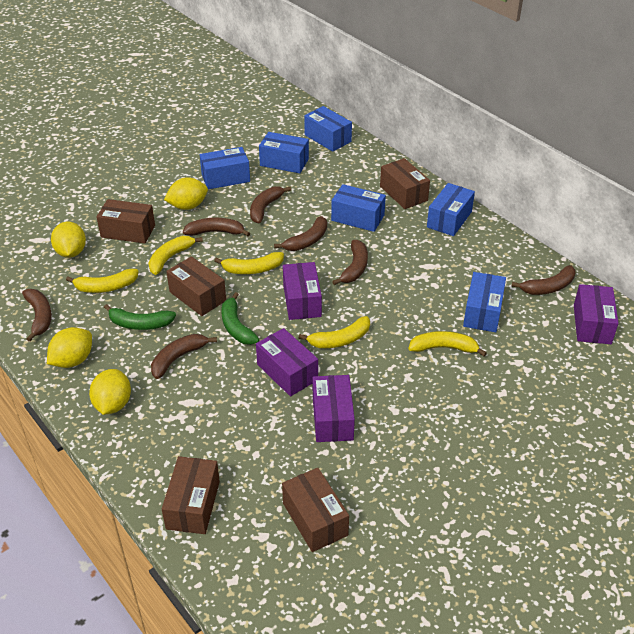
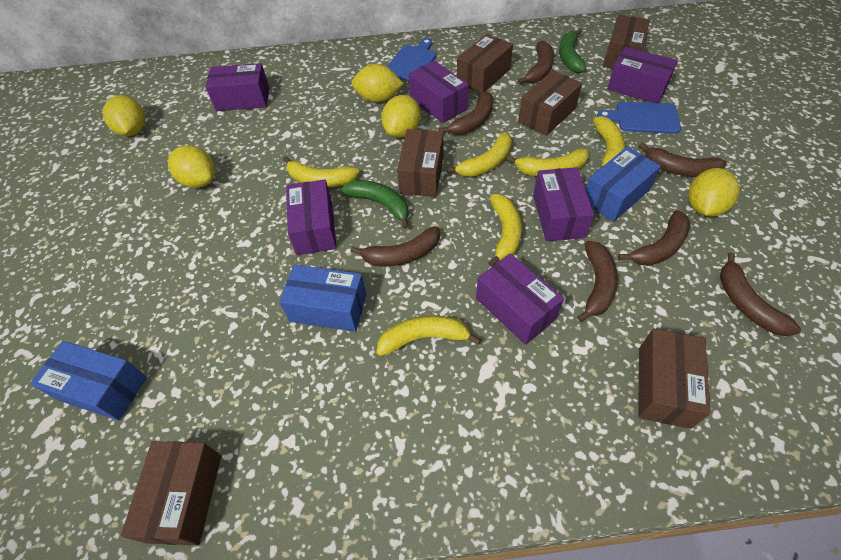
blue box: 6 -> 3
blue cutting board: 0 -> 2
brown box: 5 -> 6
purple box: 4 -> 6
yellow banana: 5 -> 6
yellow lemon: 4 -> 5

